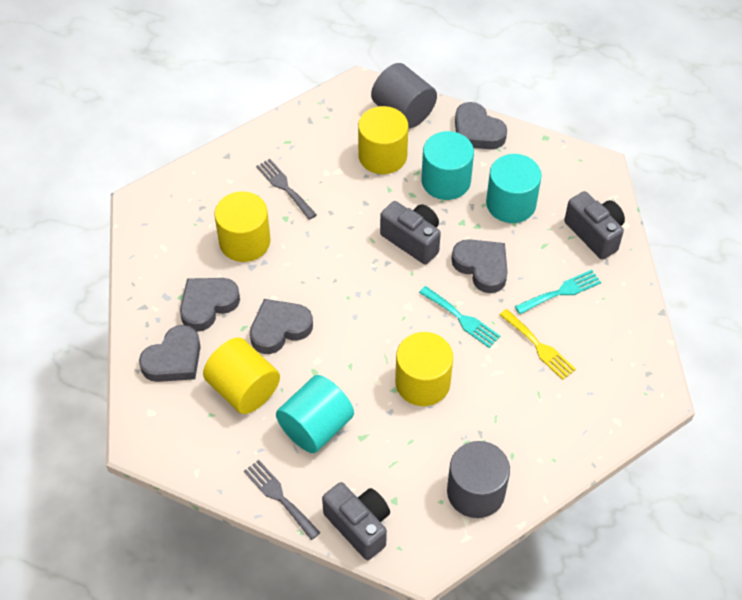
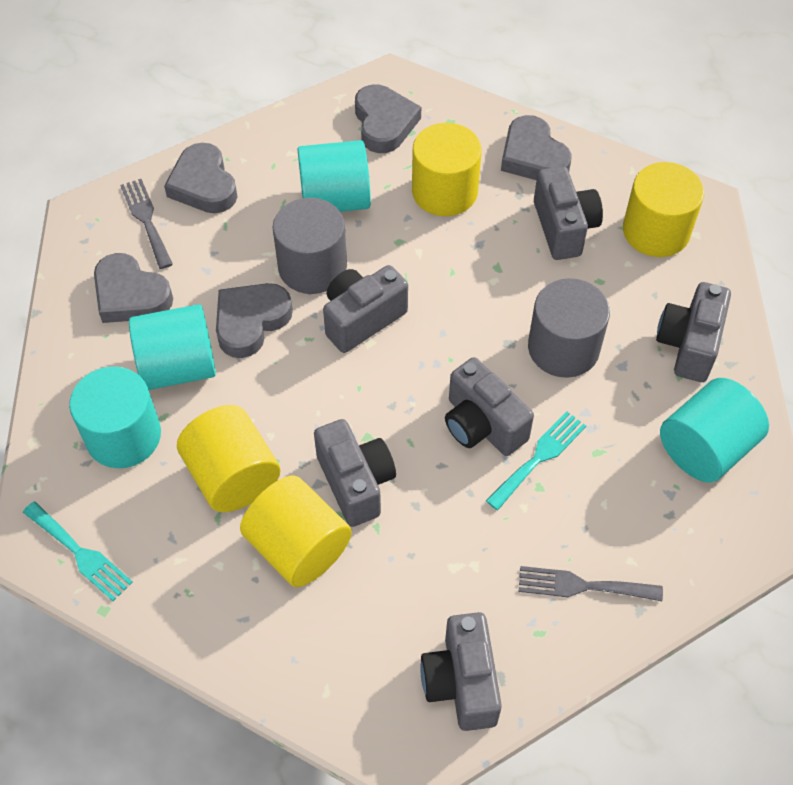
grey camera: 3 -> 6
turquoise cylinder: 3 -> 4
yellow fork: 1 -> 0

